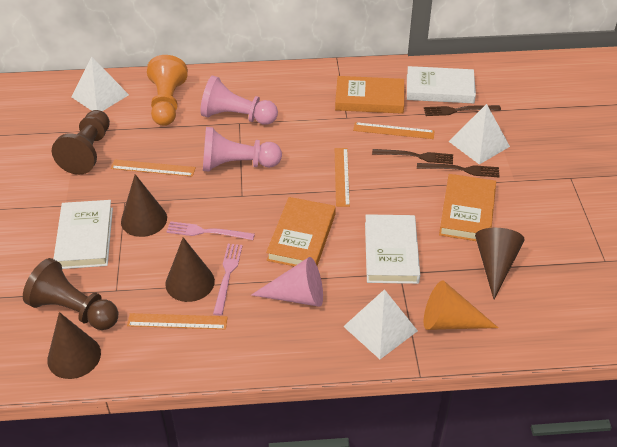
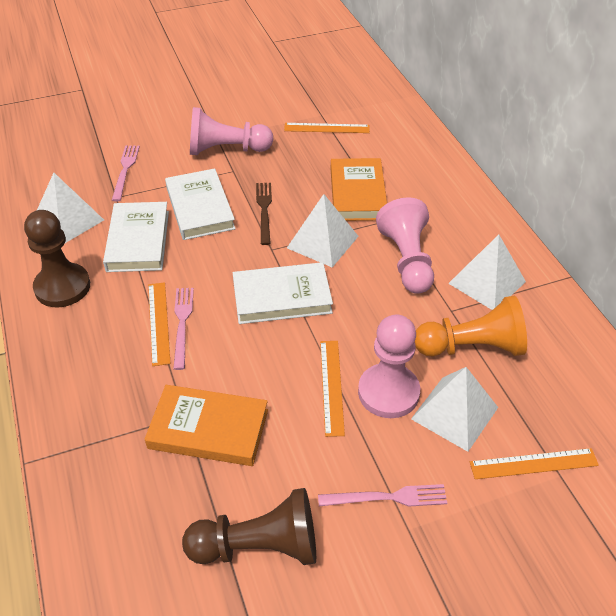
brown cone: 4 -> 0
brown fork: 3 -> 1
orange book: 3 -> 2
orange cone: 1 -> 0
pink cone: 1 -> 0
pink fork: 2 -> 3
pink pawn: 2 -> 3
white pyramid: 3 -> 4

